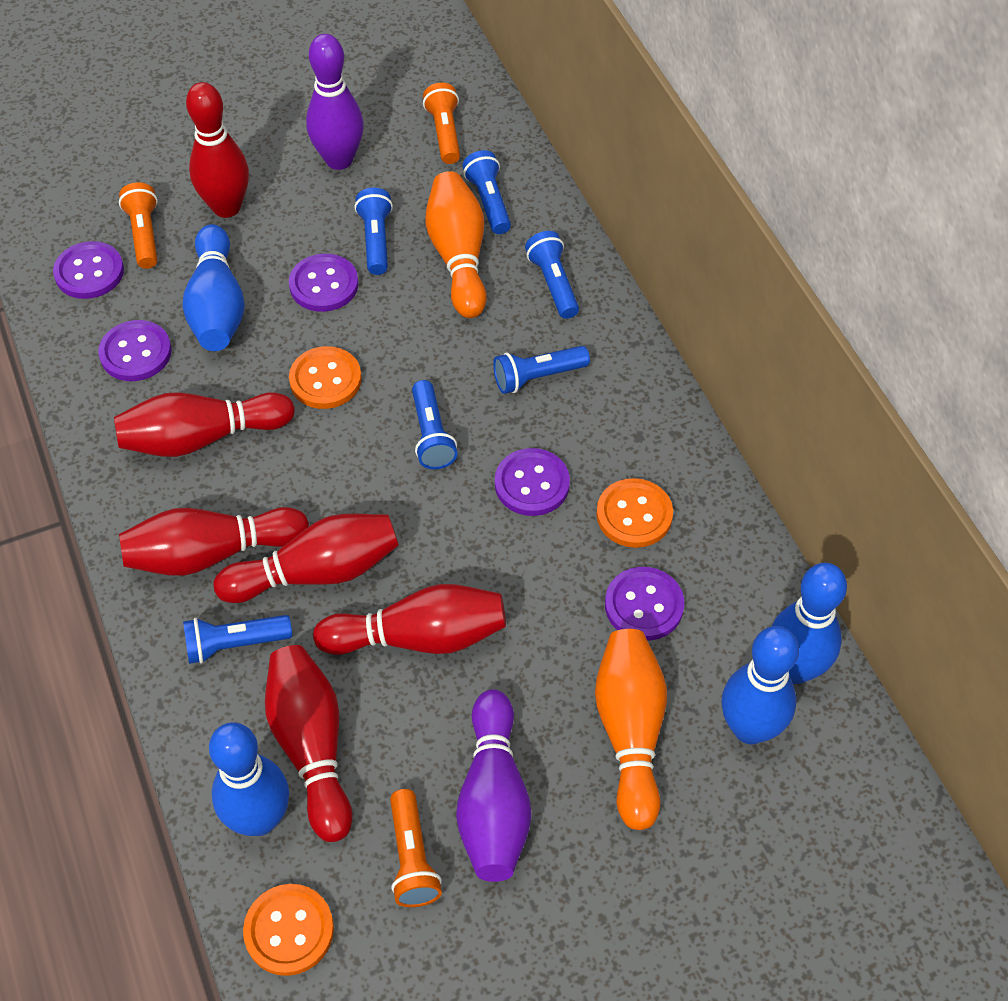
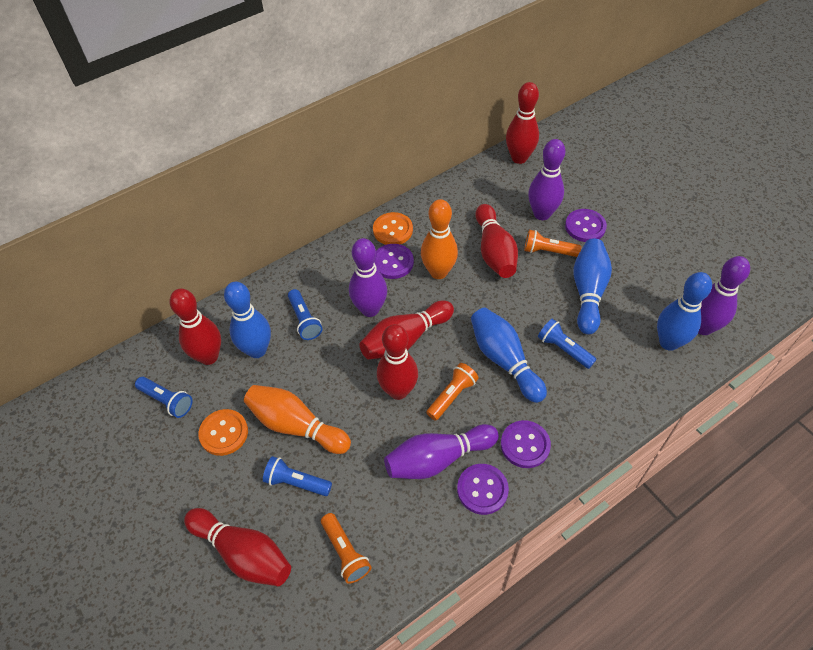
blue flashlight: 6 -> 4
orange button: 3 -> 2
purple bowling pin: 2 -> 4
purple button: 5 -> 4

